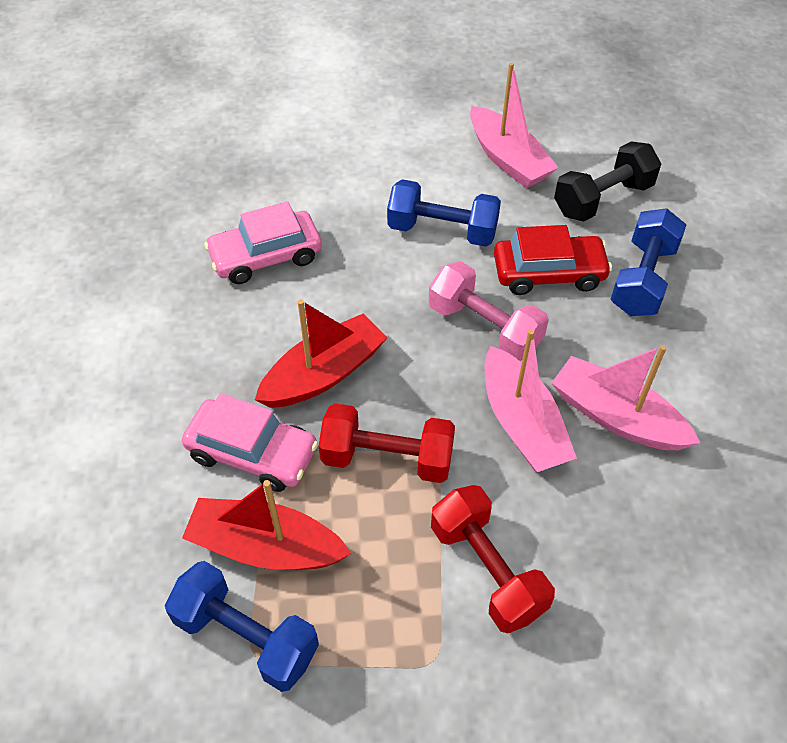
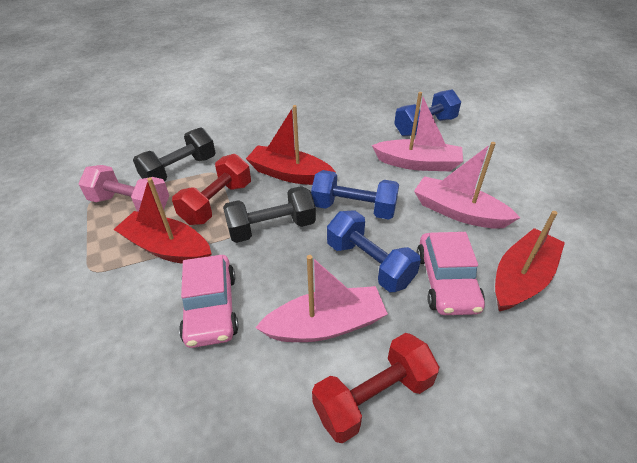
black dumbbell: 1 -> 2
red boat: 2 -> 3
red car: 1 -> 0

